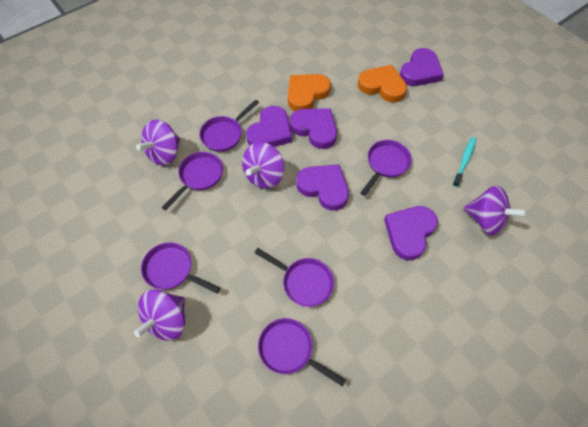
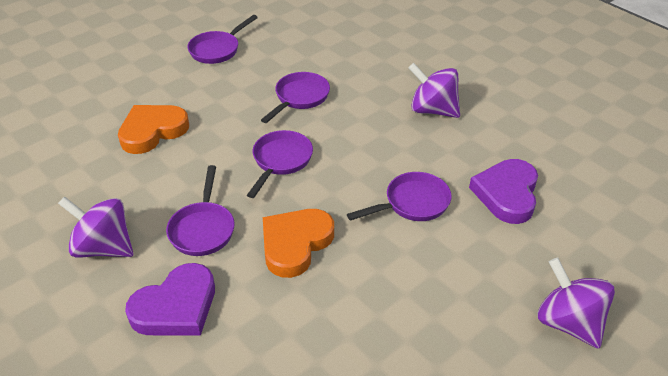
purple heart: 5 -> 2
purple pan: 6 -> 5
purple spinning top: 4 -> 3
turquoise toothbrush: 1 -> 0

